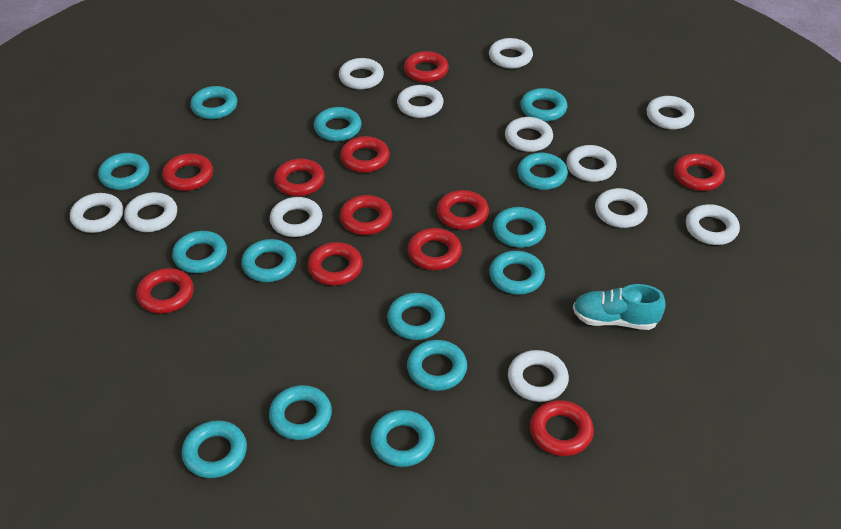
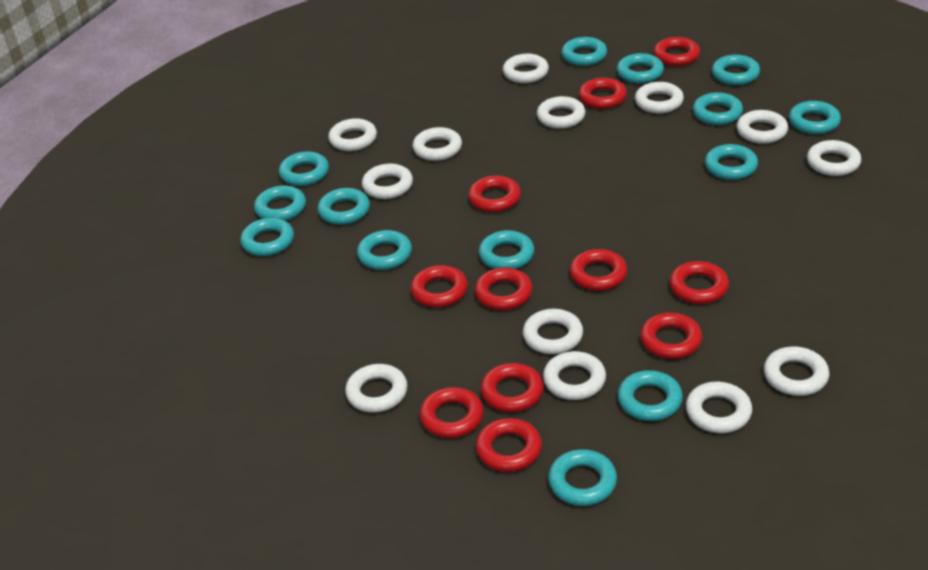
turquoise shoe: 1 -> 0
white ring: 12 -> 13

